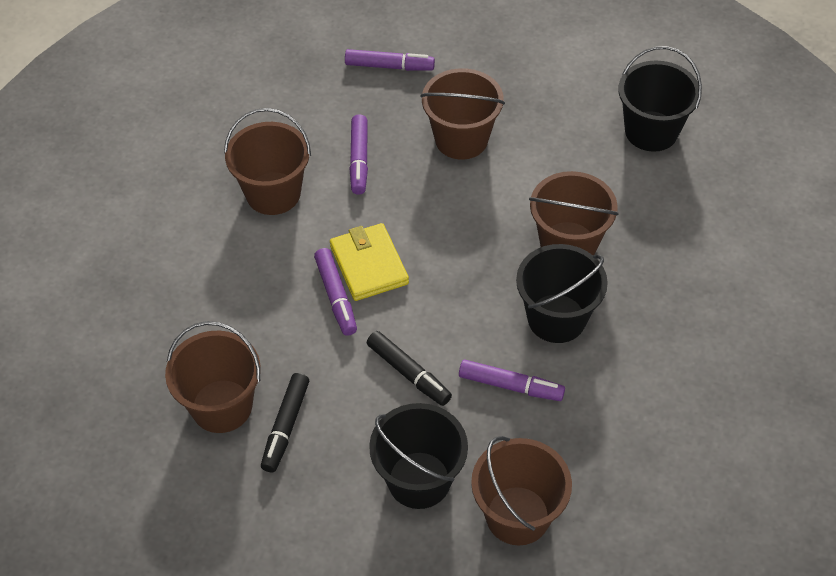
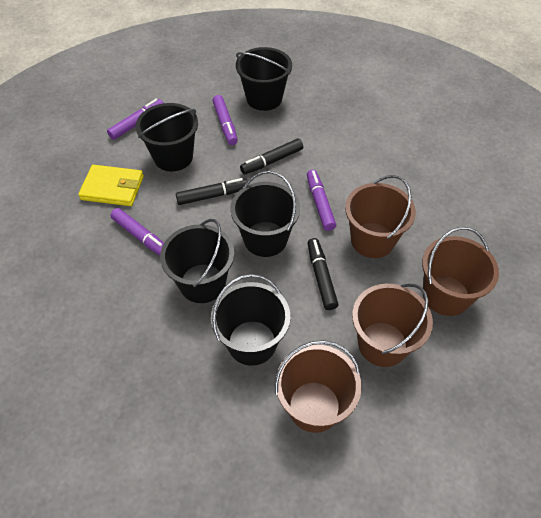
black bucket: 3 -> 5
black marker: 2 -> 3
brown bucket: 5 -> 4

